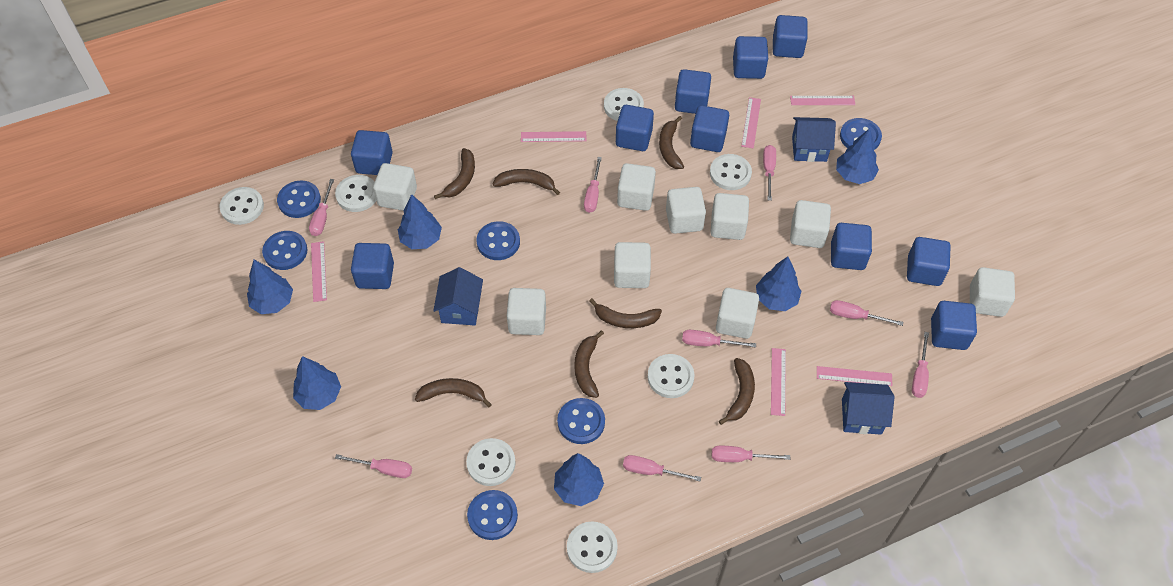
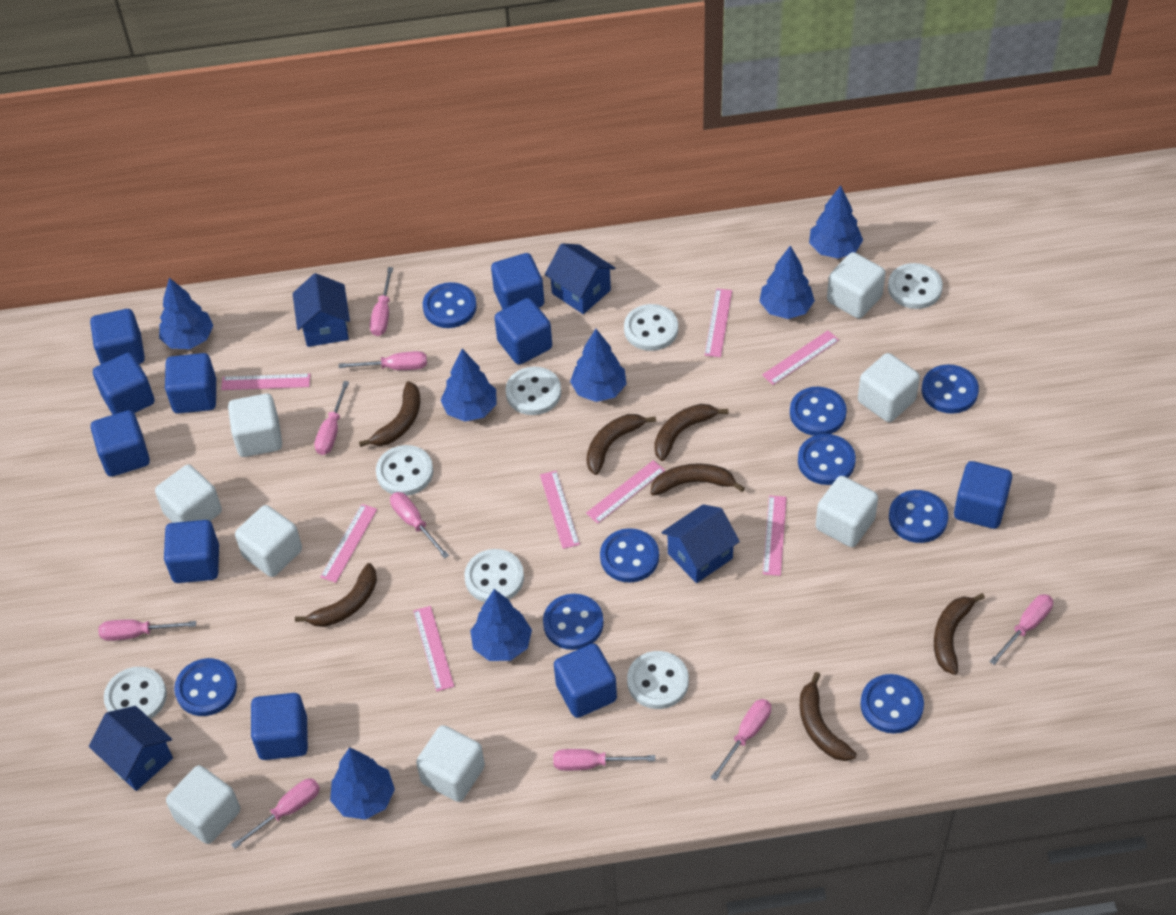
blue button: 6 -> 9
blue house: 3 -> 4
blue tree: 6 -> 7
pink ruler: 6 -> 8
white cube: 9 -> 8

